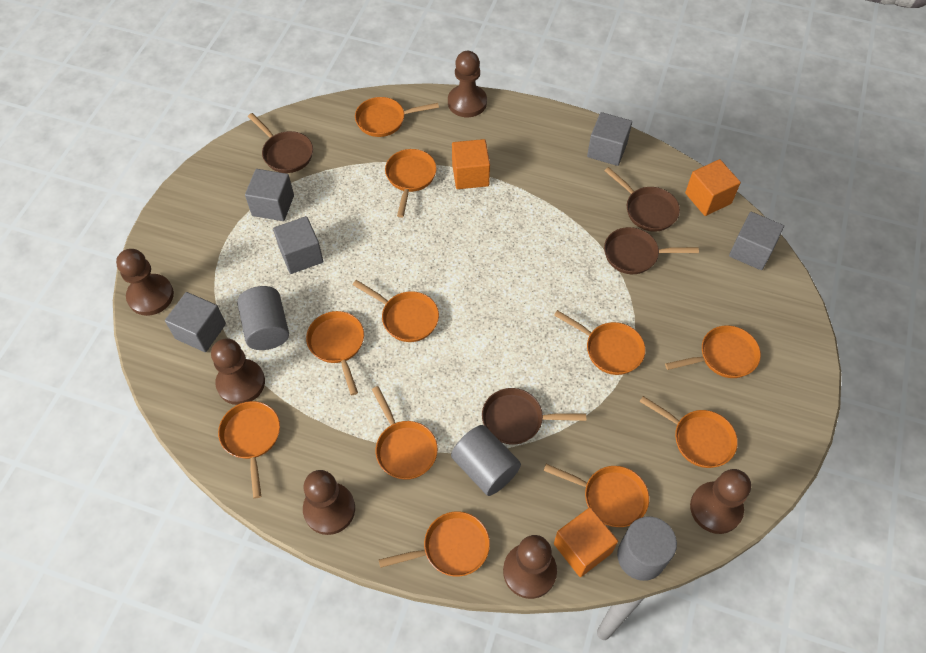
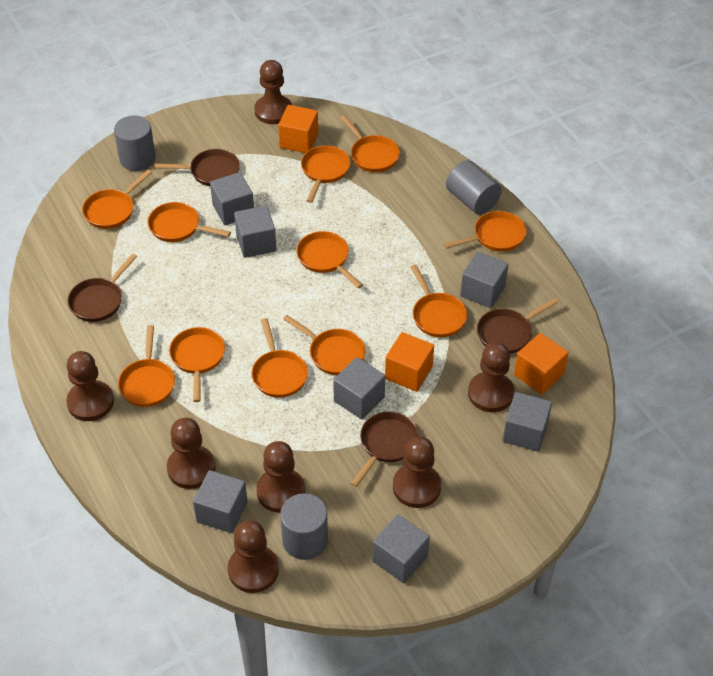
brown pawn: 6 -> 7
grey cube: 5 -> 7

